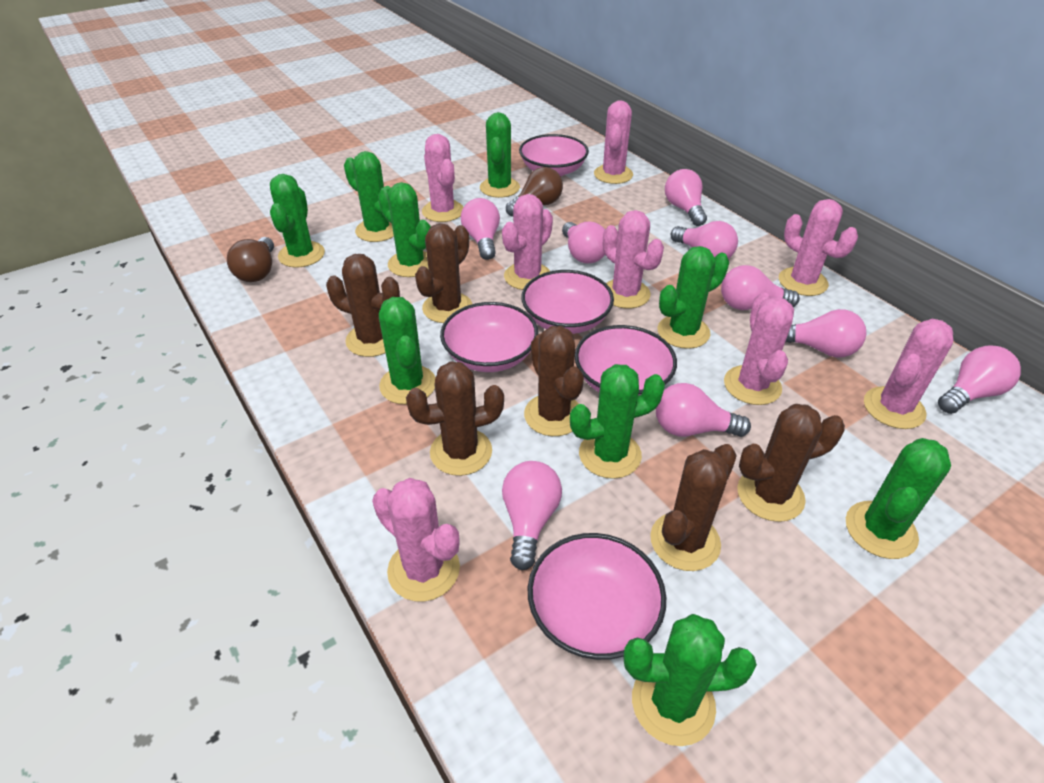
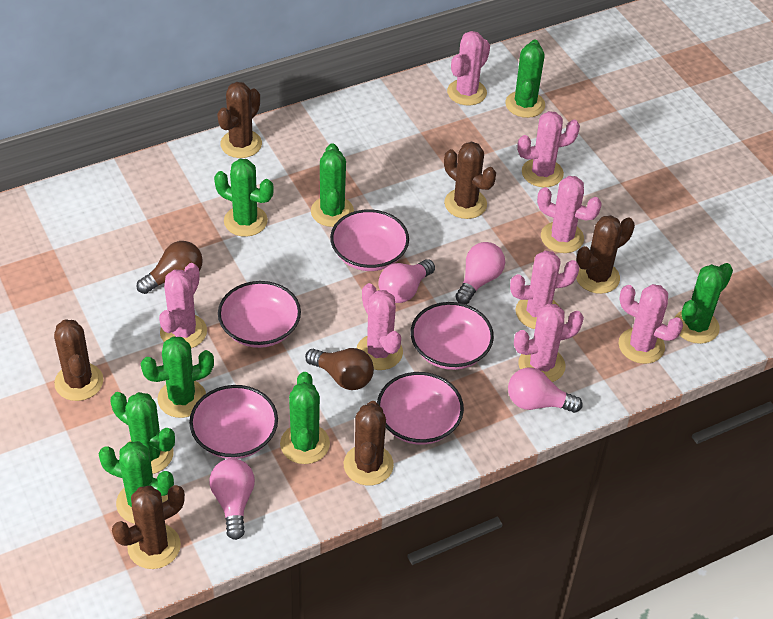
green cactus: 9 -> 8
pink light bulb: 9 -> 4

